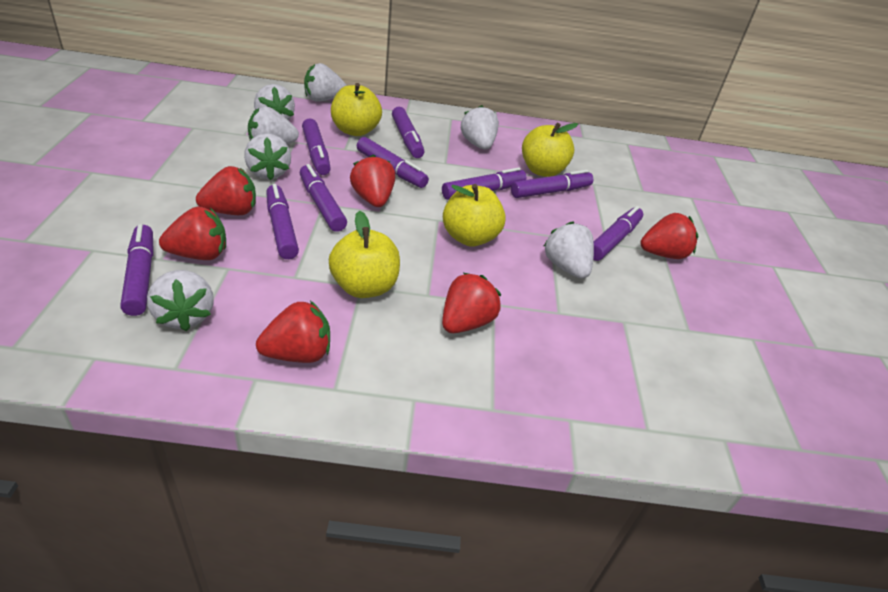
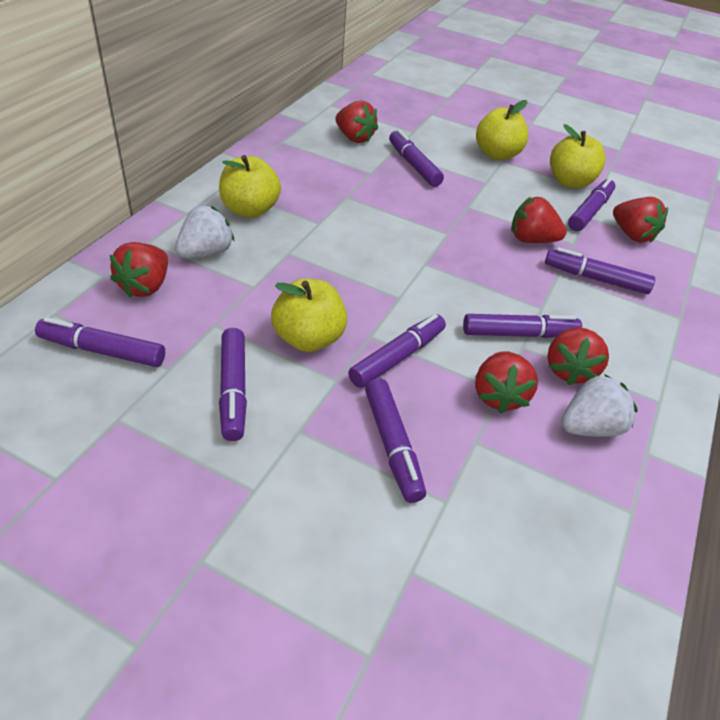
purple marker: 9 -> 8
white strawberry: 7 -> 2

